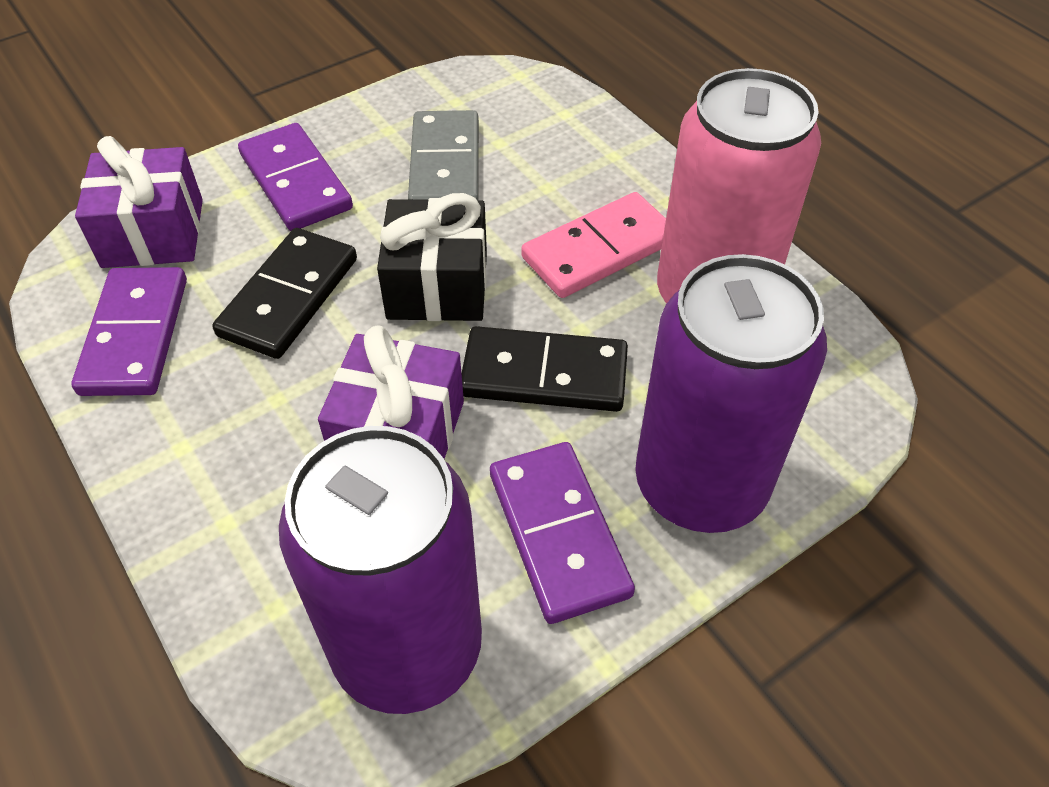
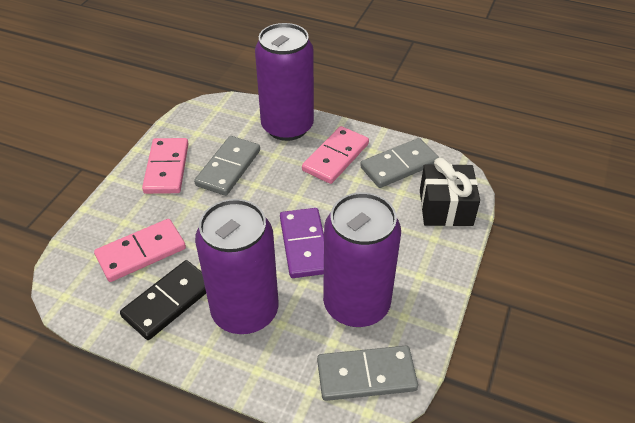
black domino: 2 -> 1
grey domino: 1 -> 3
pink can: 1 -> 0
pink domino: 1 -> 3
purple can: 2 -> 3
purple domino: 3 -> 1
purple gift: 2 -> 0

